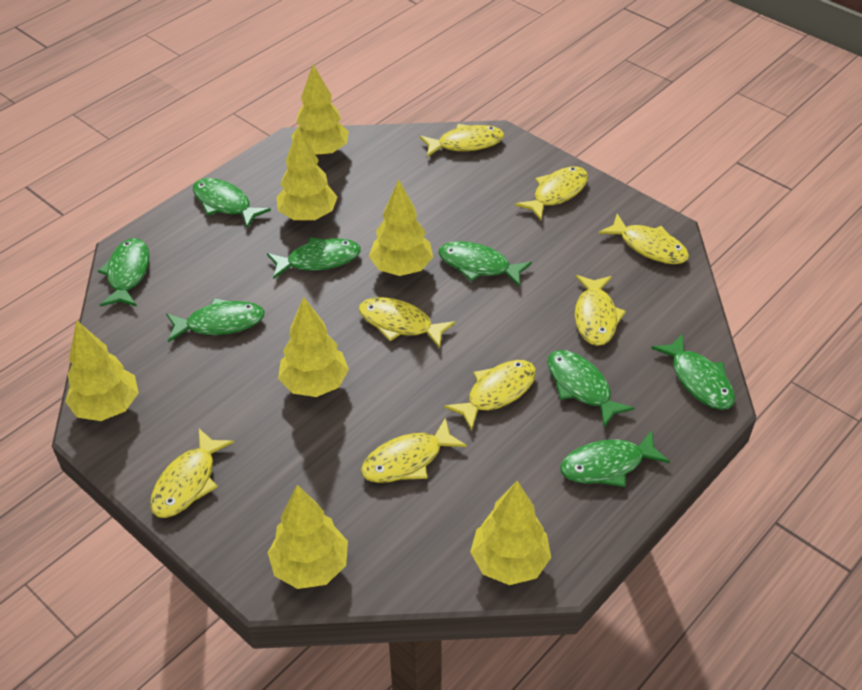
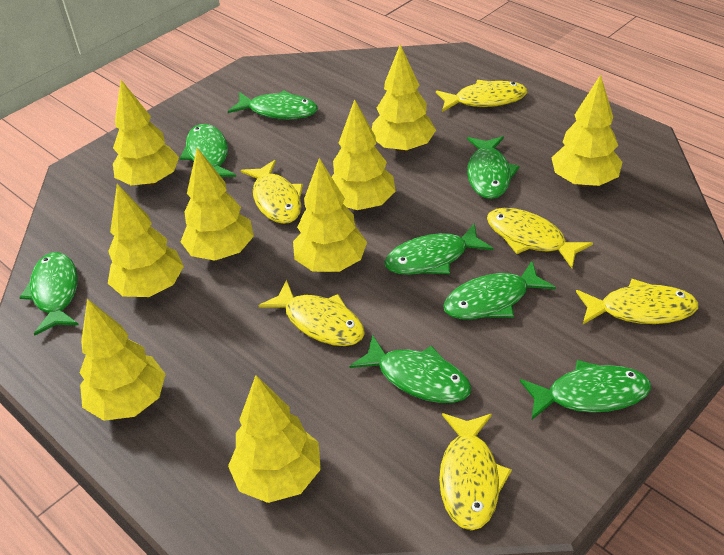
yellow fish: 8 -> 6
yellow tree: 7 -> 9

